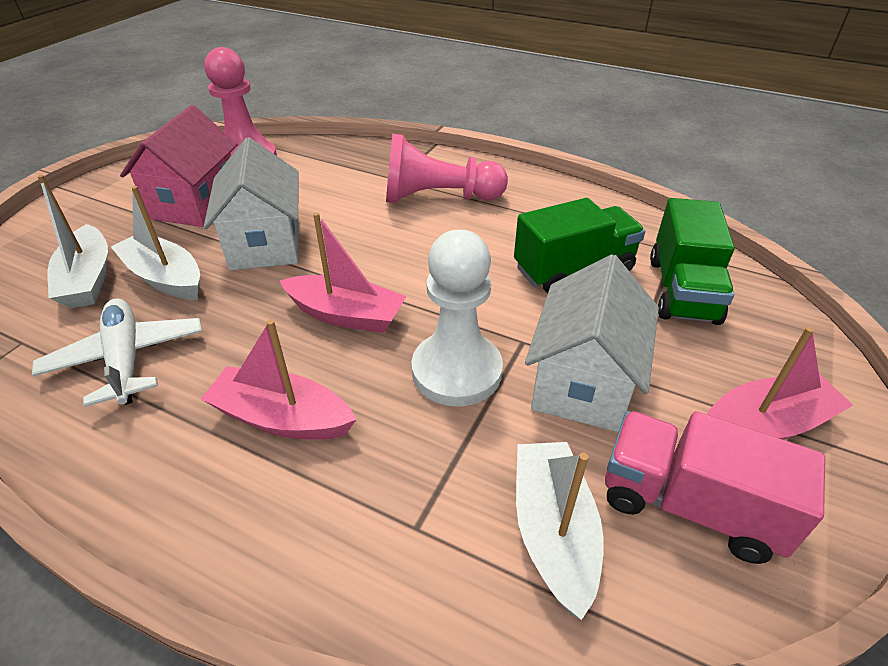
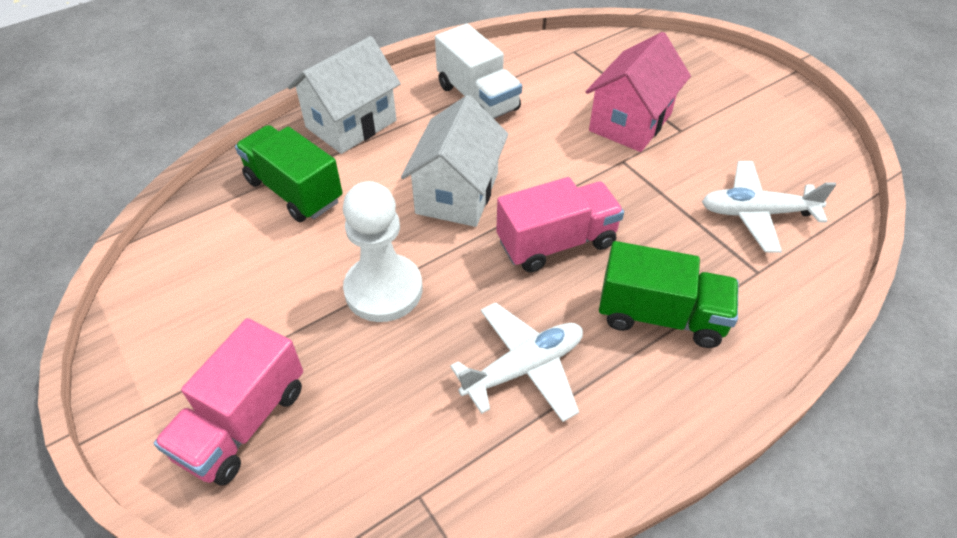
pink boat: 3 -> 0
pink pawn: 2 -> 0
pink truck: 1 -> 2
white boat: 3 -> 0
white plane: 1 -> 2
white truck: 0 -> 1

